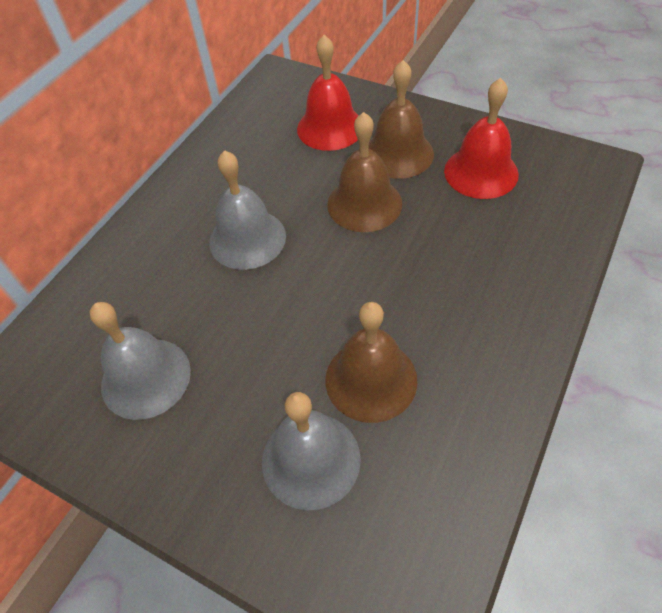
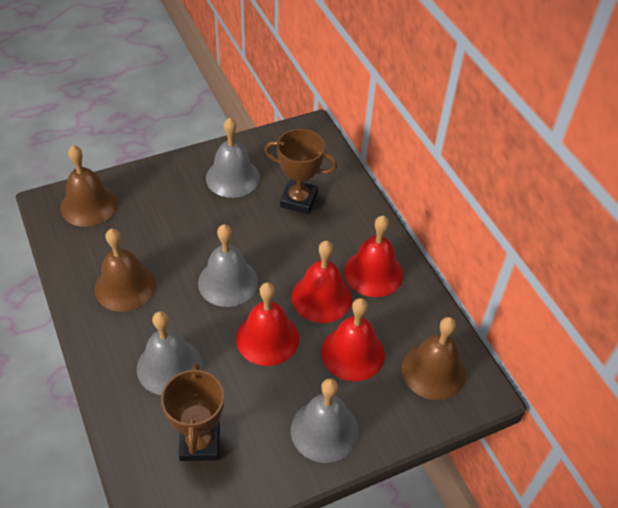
brown trophy: 0 -> 2
grey bell: 3 -> 4
red bell: 2 -> 4

